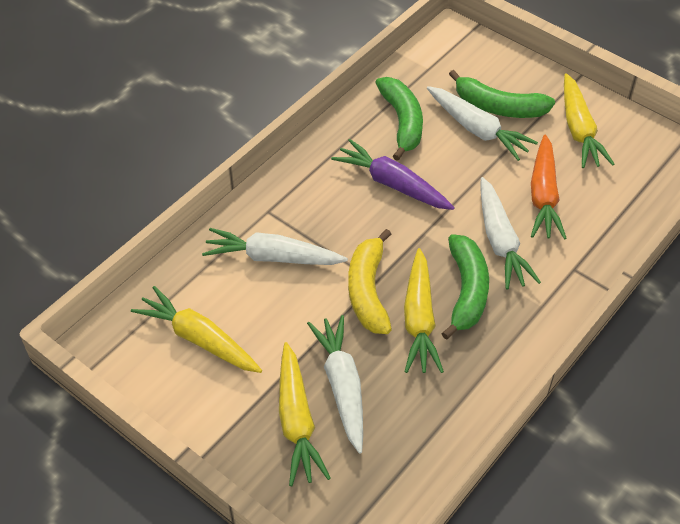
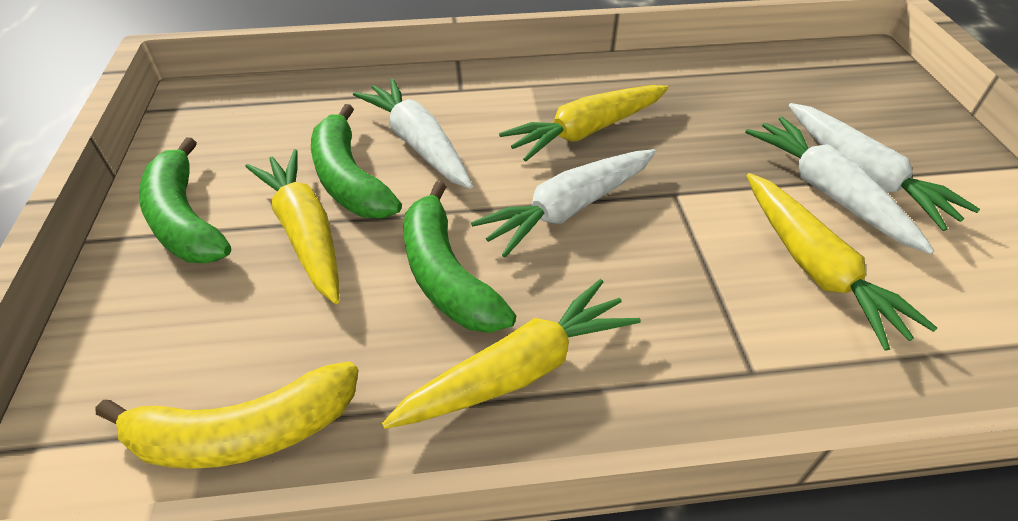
orange carrot: 1 -> 0
purple carrot: 1 -> 0

